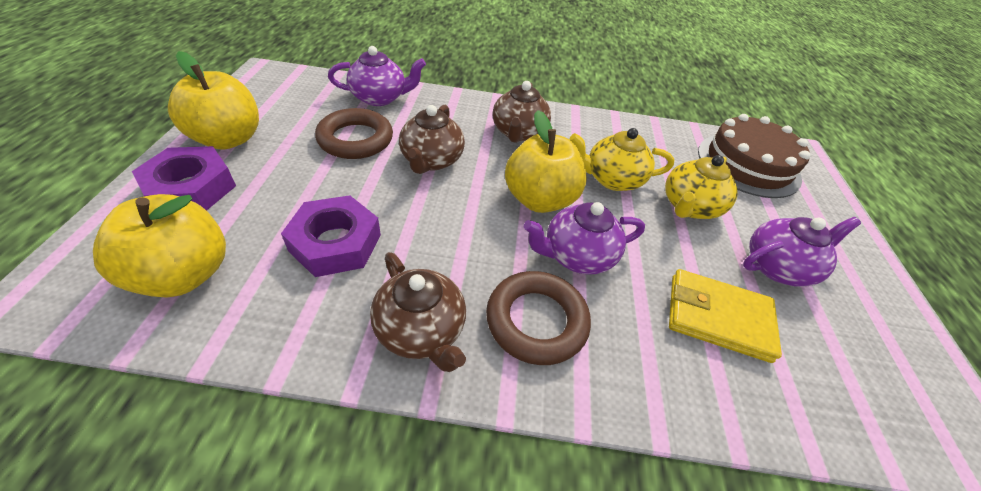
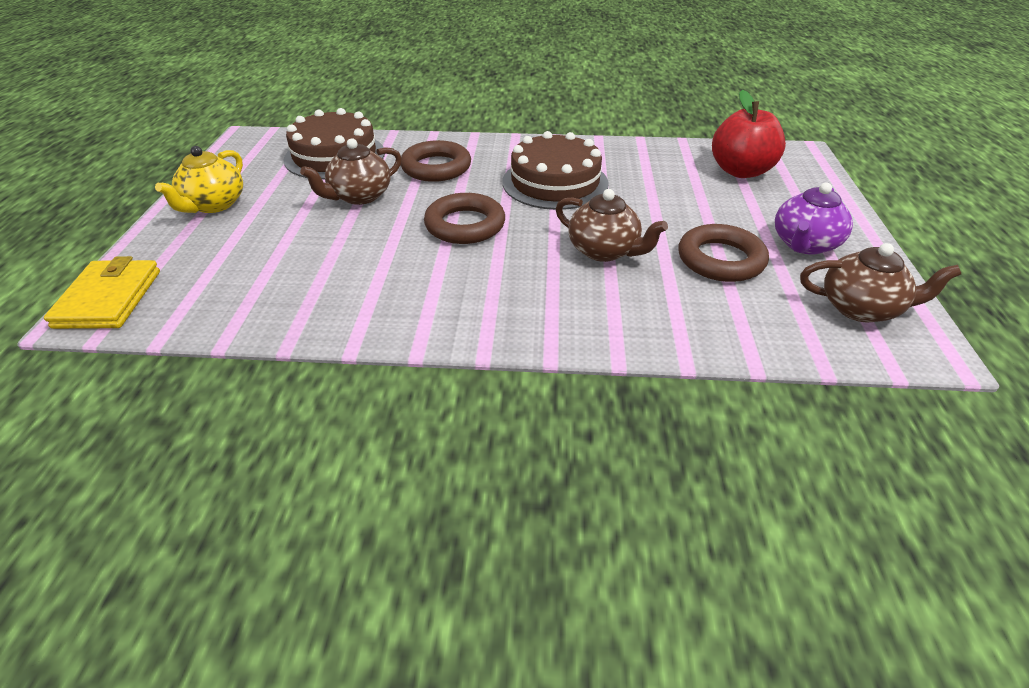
brown cake: 1 -> 2
brown ring: 2 -> 3
purple nut: 2 -> 0
purple teapot: 3 -> 1
red apple: 0 -> 1
yellow apple: 3 -> 0
yellow teapot: 2 -> 1

